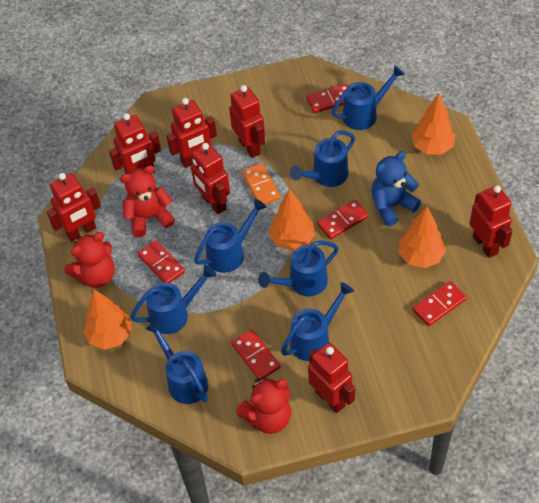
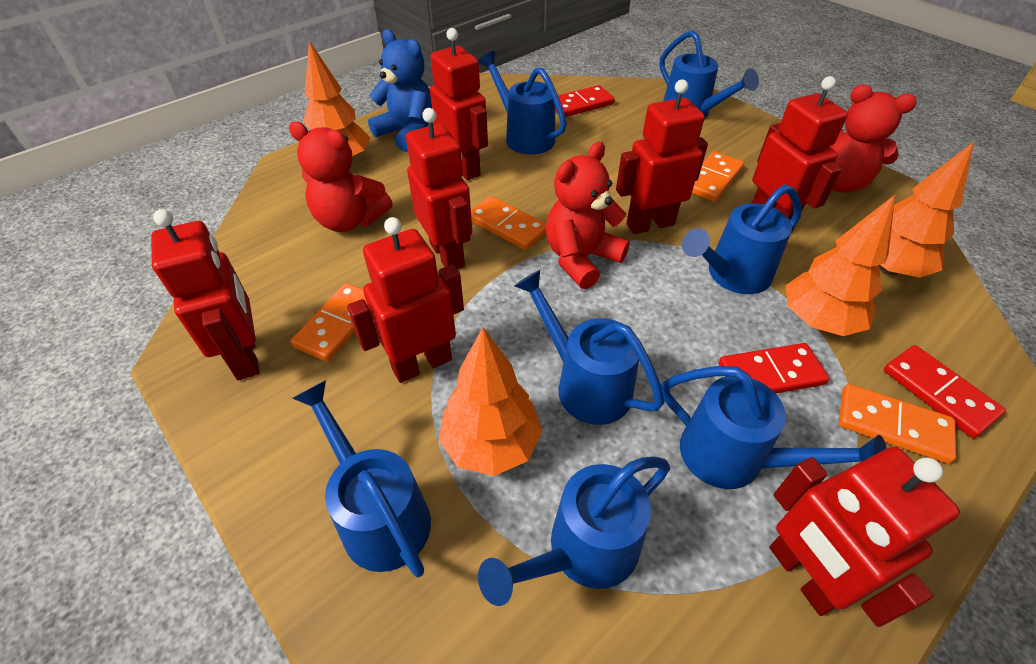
orange domino: 1 -> 4
red domino: 5 -> 3

